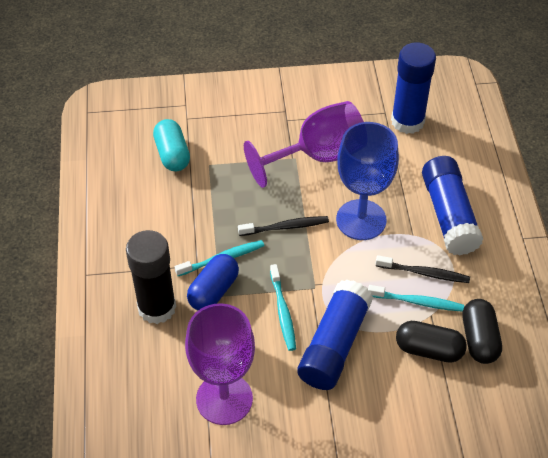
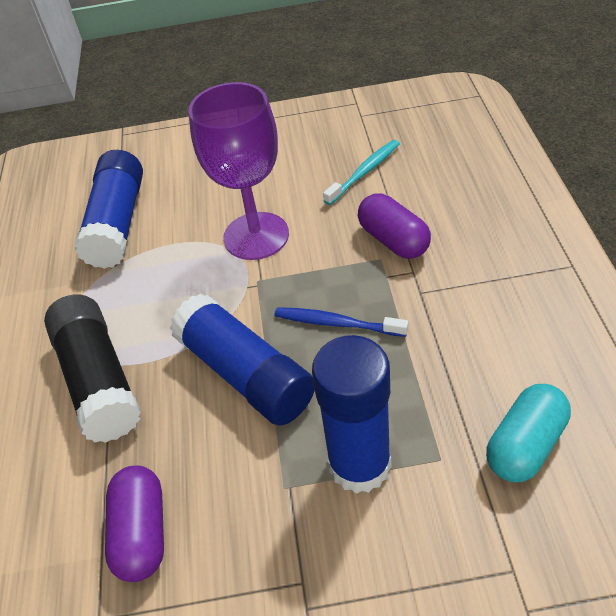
black capsule: 2 -> 0
black toothbrush: 2 -> 0
blue capsule: 1 -> 0
blue goblet: 1 -> 0
blue toothbrush: 0 -> 1
purple capsule: 0 -> 2
purple goblet: 2 -> 1
turquoise toothbrush: 3 -> 1

